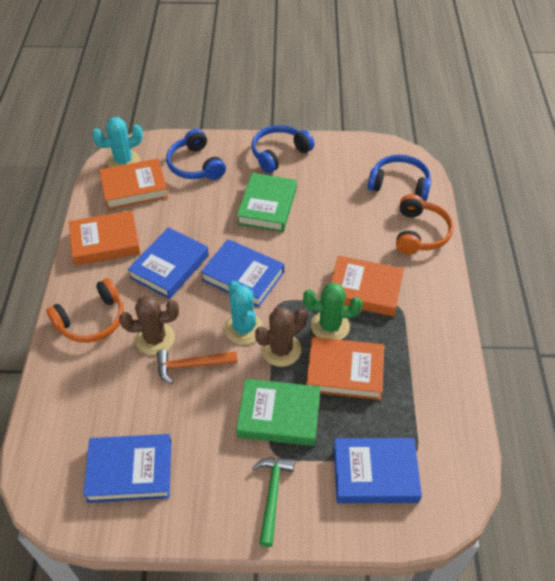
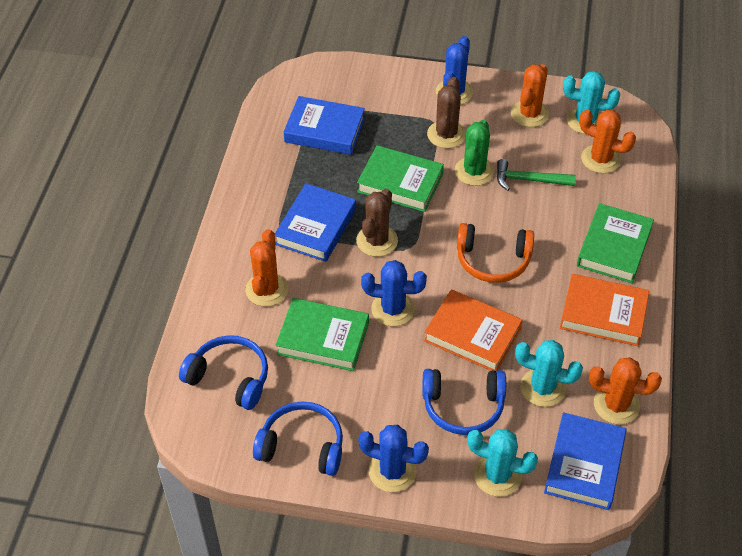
blue book: 4 -> 3
blue cactus: 0 -> 3
green book: 2 -> 3
orange book: 4 -> 2
orange cactus: 0 -> 4
orange hammer: 1 -> 0
orange headphones: 2 -> 1
turquoise cactus: 2 -> 3

